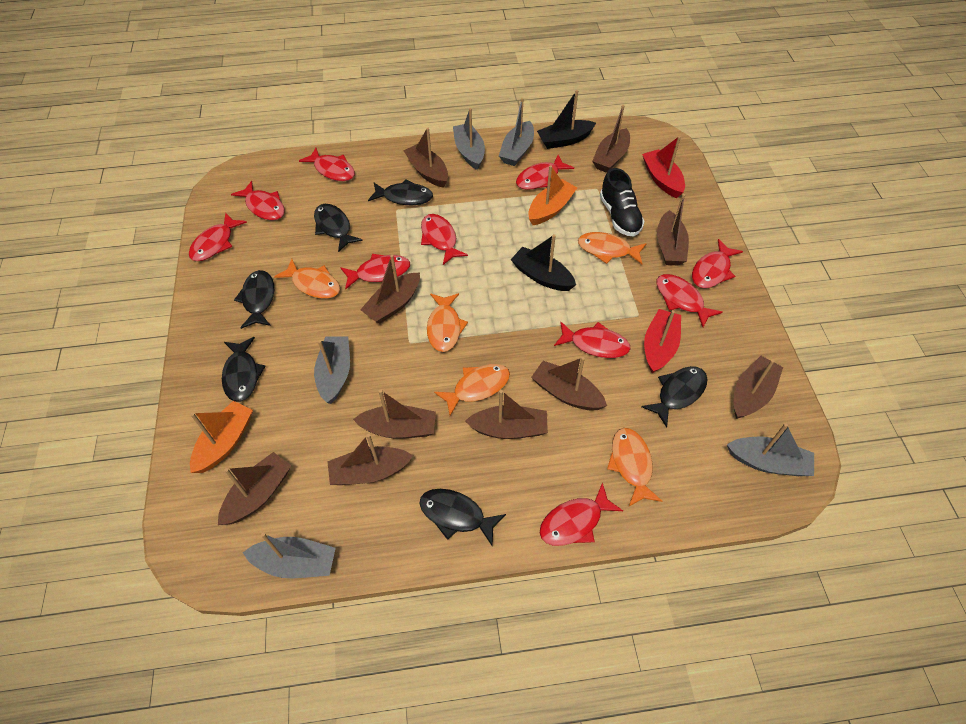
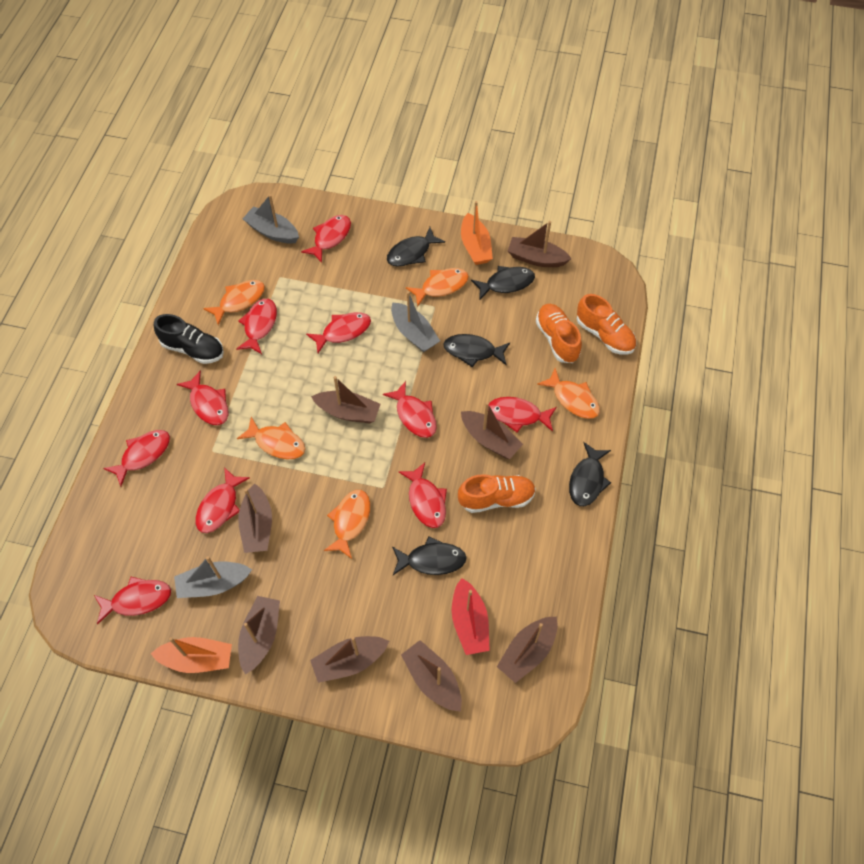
black boat: 2 -> 0
black fish: 6 -> 5
brown boat: 10 -> 8
grey boat: 5 -> 3
orange shoe: 0 -> 3
red boat: 2 -> 1

